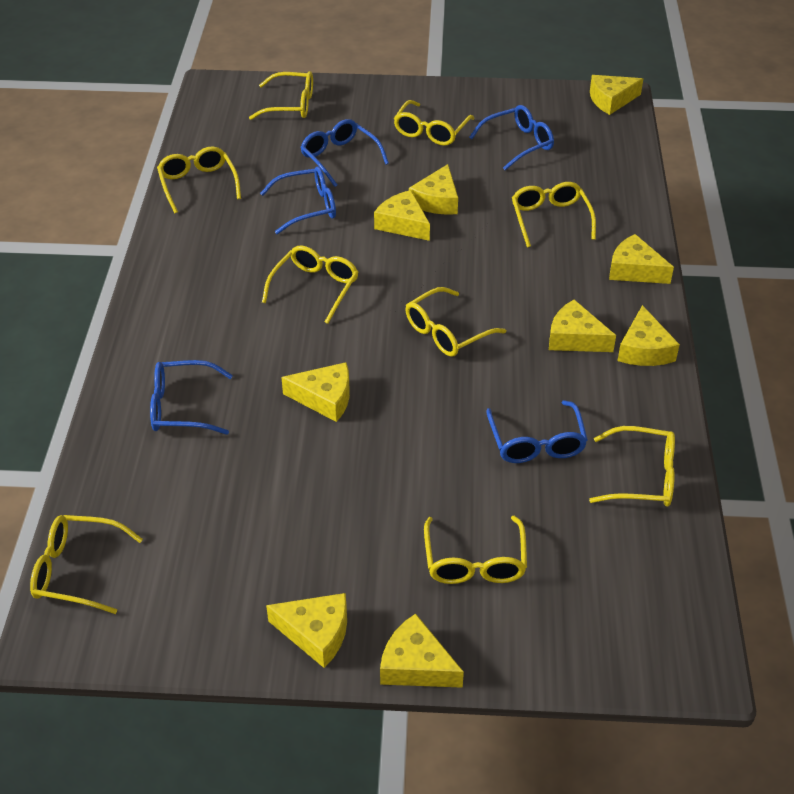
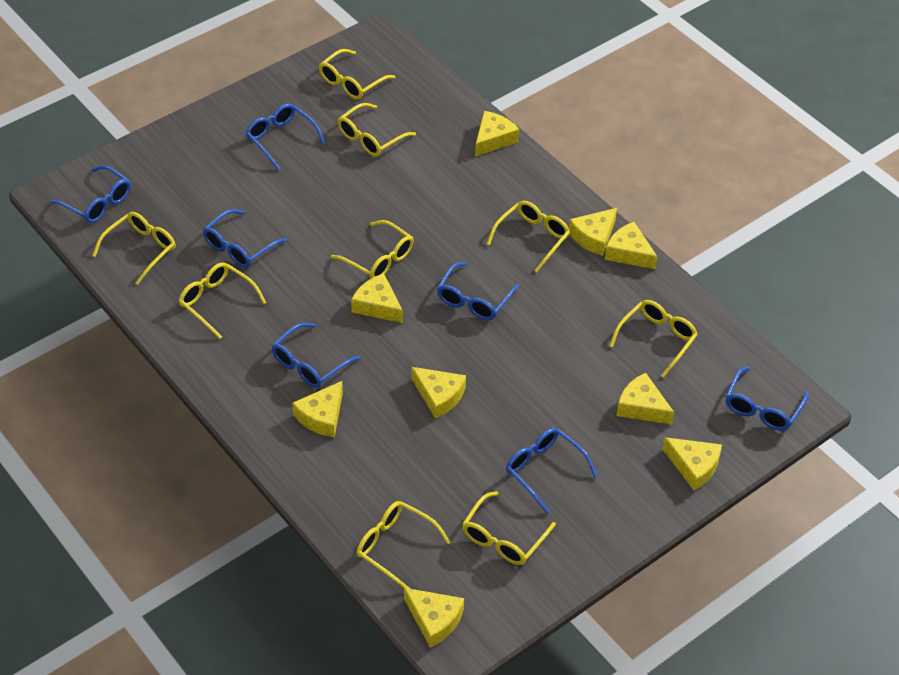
blue glasses: 5 -> 7

